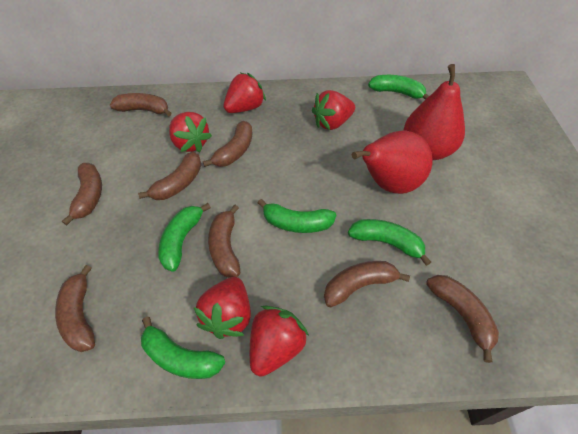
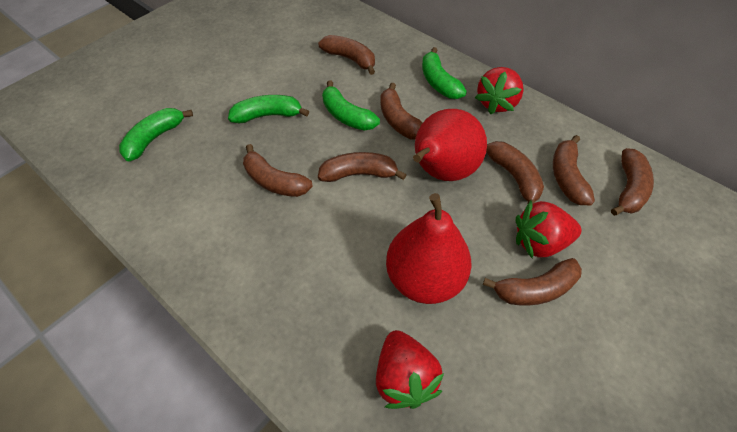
green banana: 5 -> 4
red strawberry: 5 -> 3

